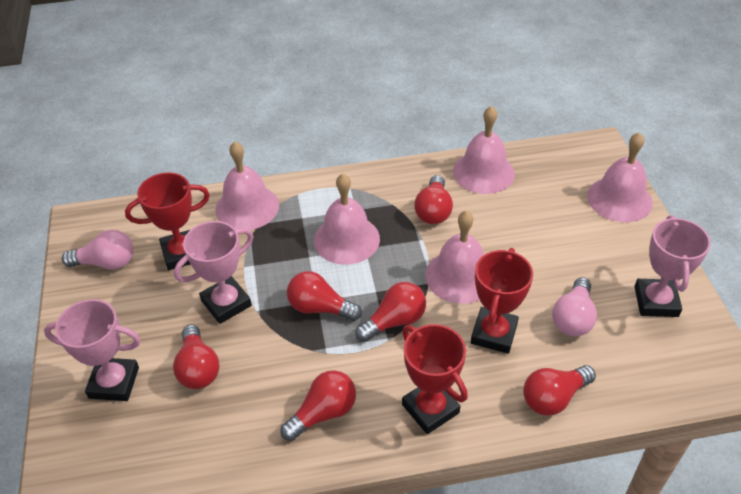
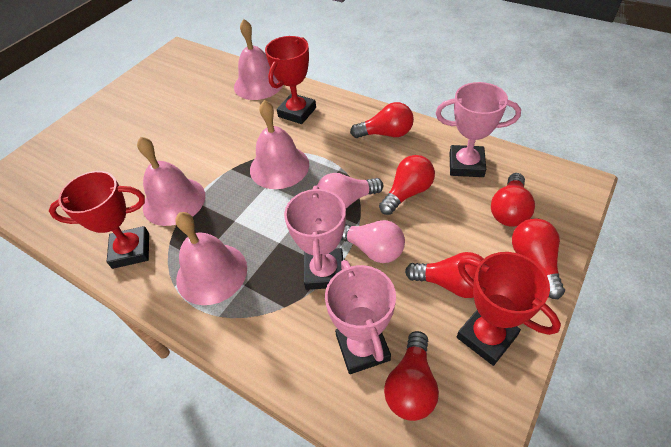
pink bell: 5 -> 4

